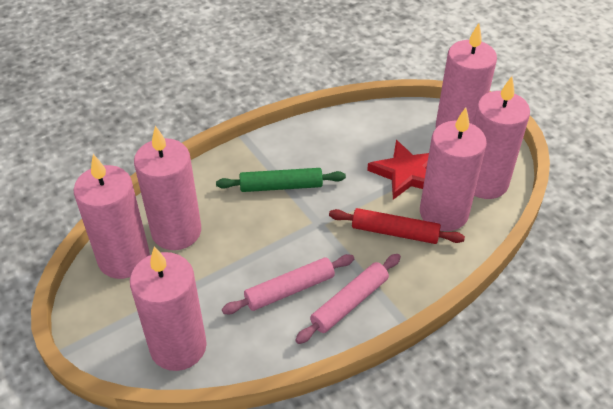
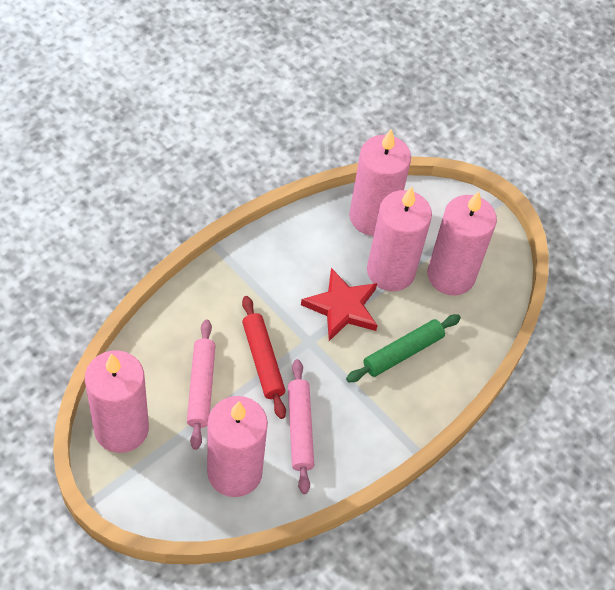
pink candle: 6 -> 5

